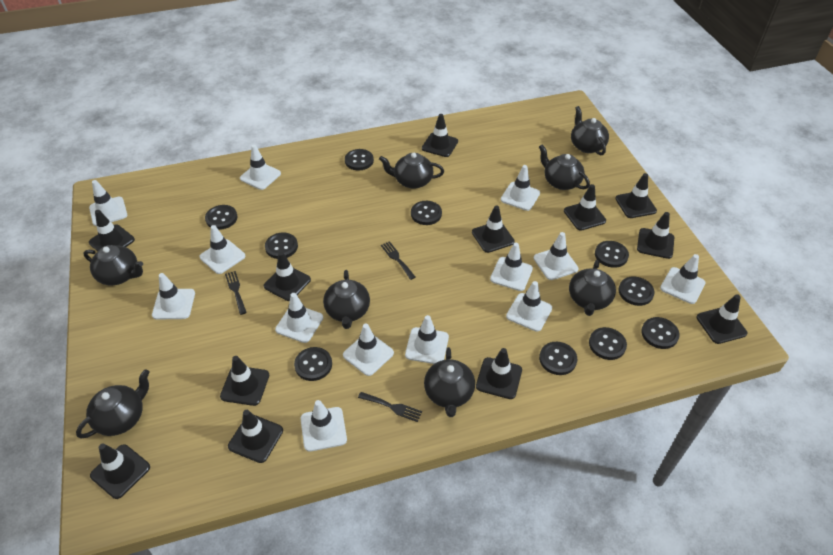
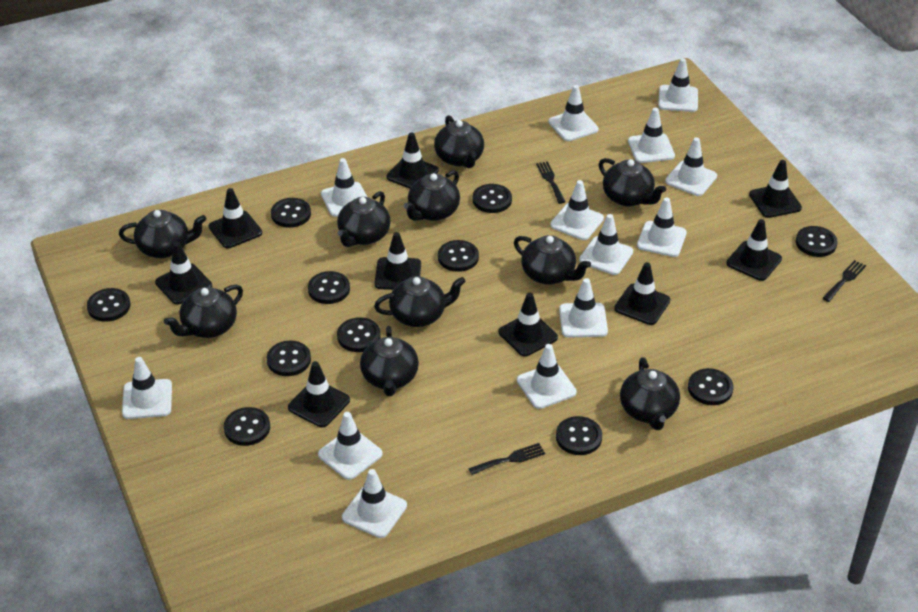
black button: 10 -> 11
black teapot: 8 -> 10
black traffic cone: 12 -> 9

